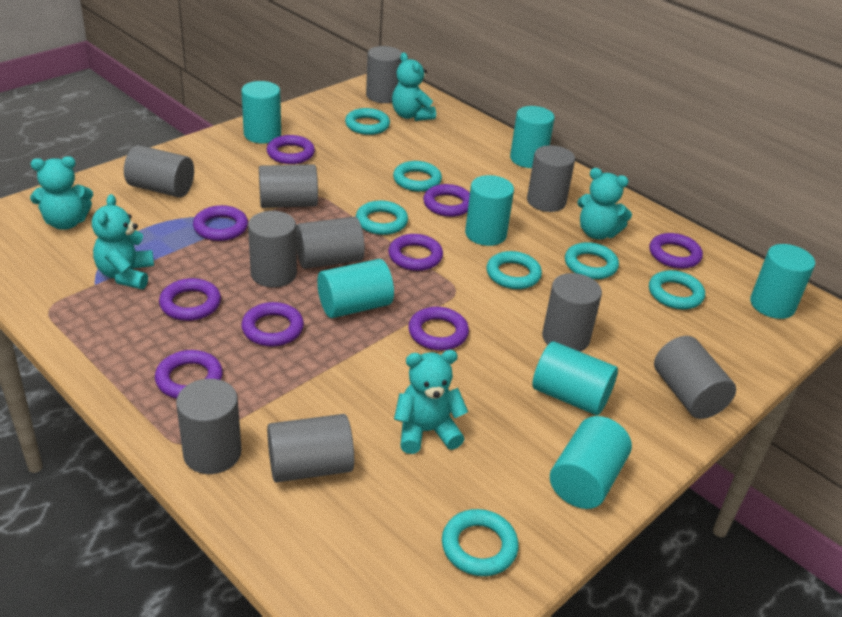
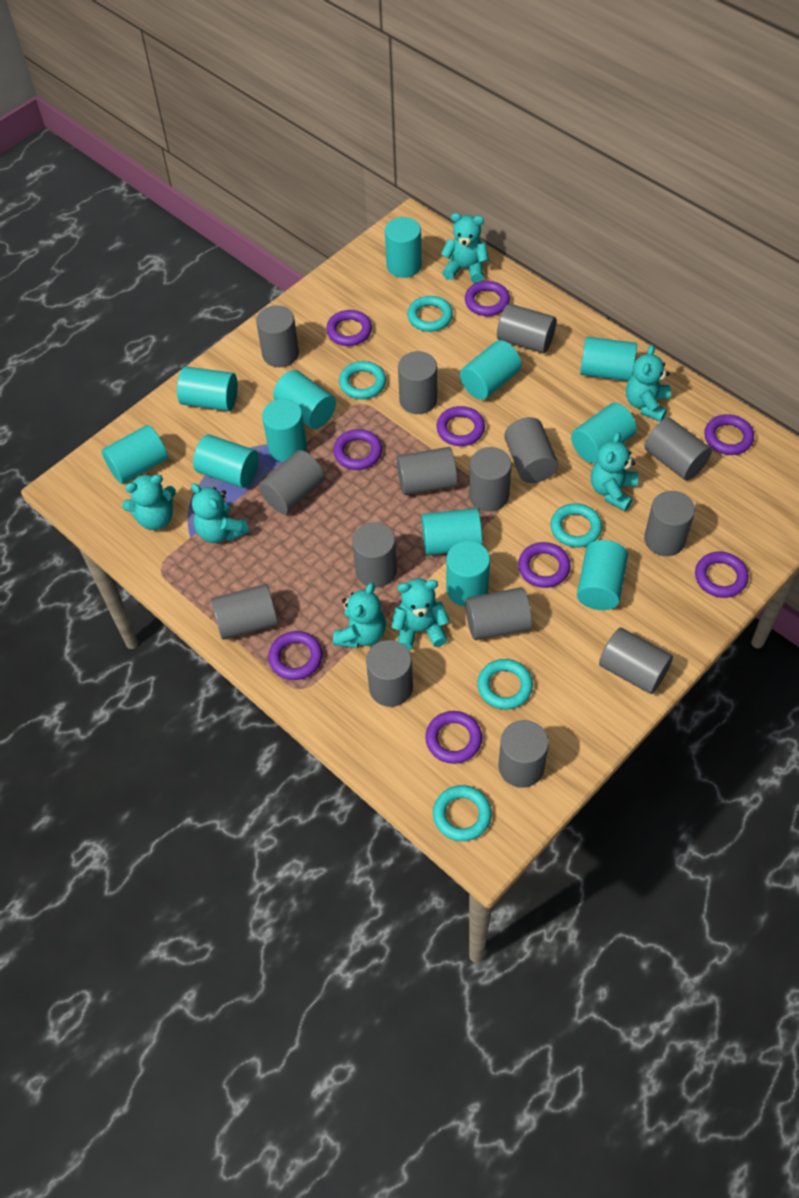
grey cylinder: 10 -> 15
turquoise cylinder: 7 -> 12
turquoise ring: 7 -> 5
turquoise teddy bear: 5 -> 7

